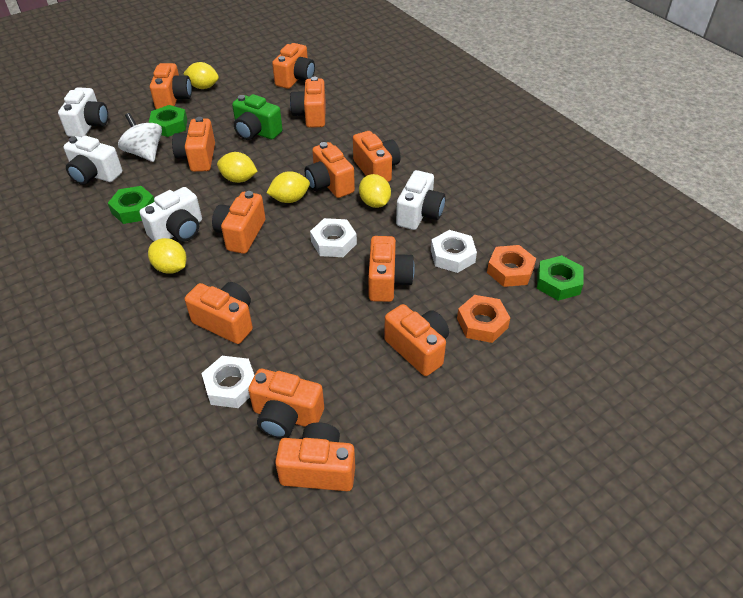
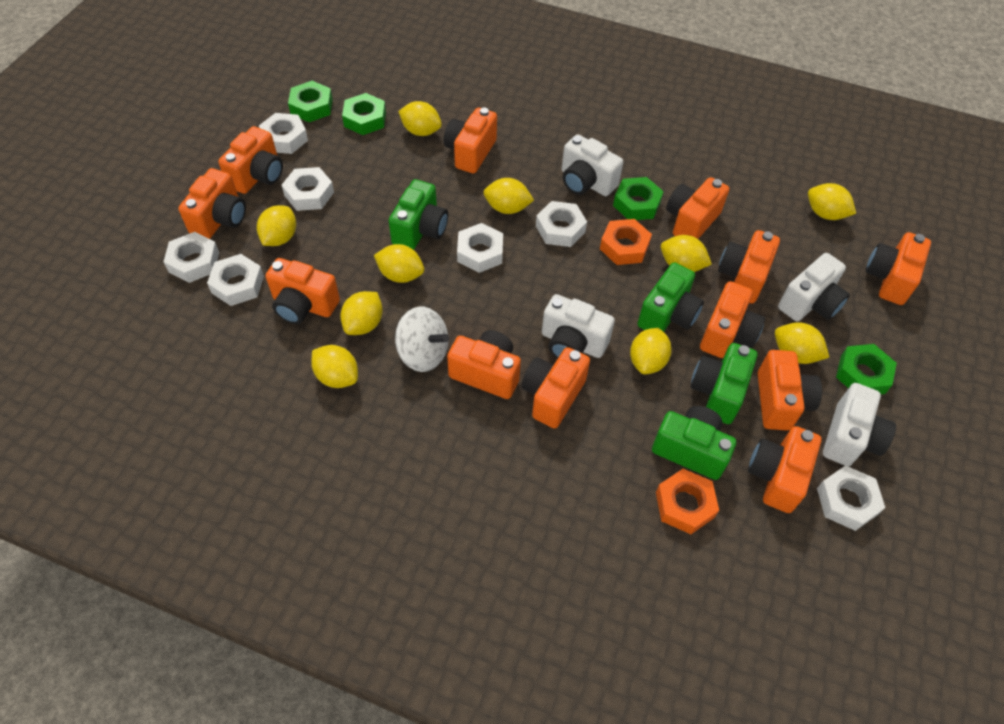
green camera: 1 -> 4
green nut: 3 -> 4
white nut: 3 -> 7
yellow lemon: 5 -> 10

